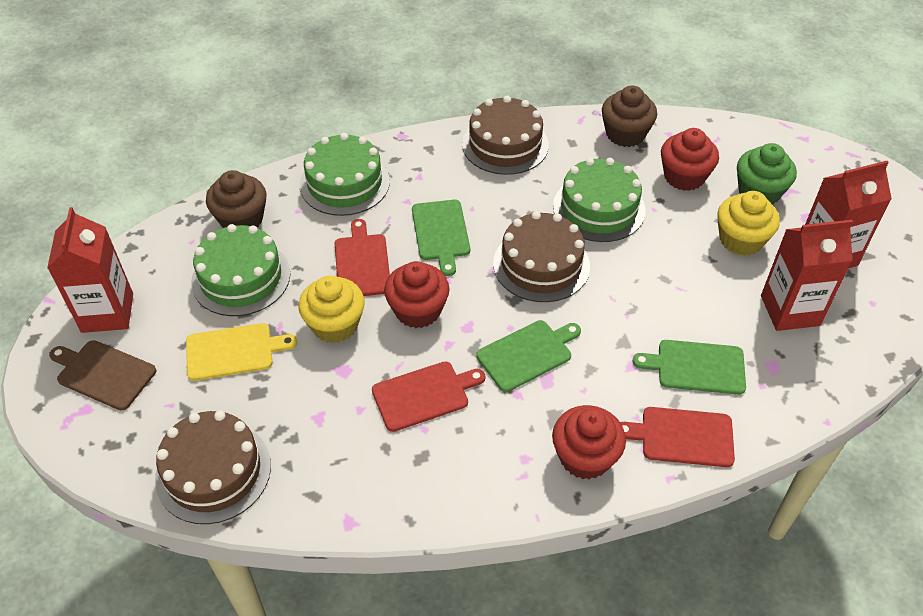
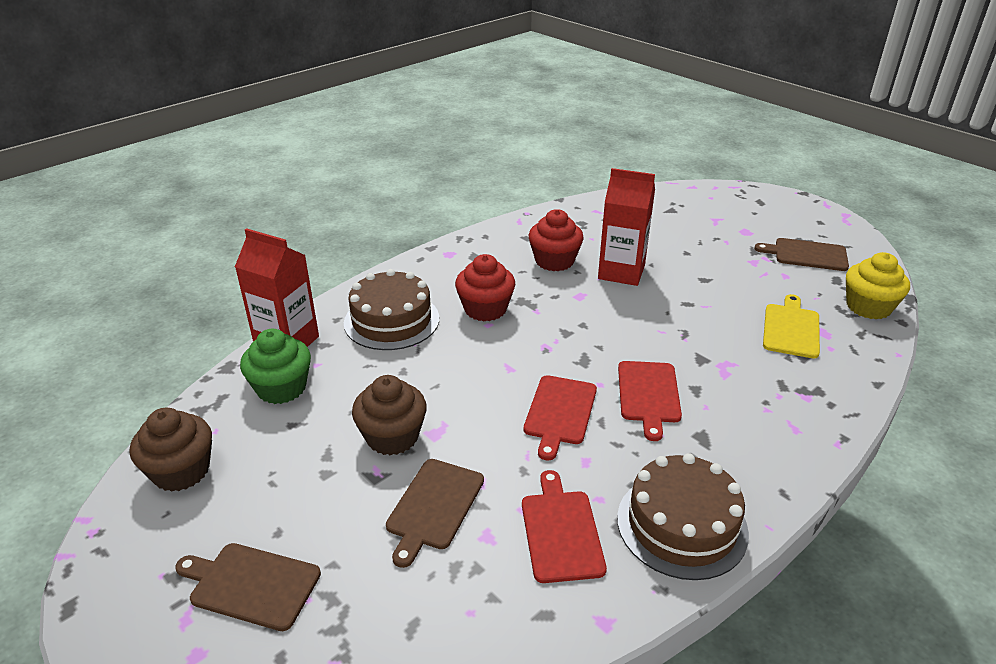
brown cake: 3 -> 2
brown cutting board: 1 -> 3
green cake: 3 -> 0
green cutting board: 3 -> 0
red carton: 3 -> 2
red cupcake: 3 -> 2
yellow cupcake: 2 -> 1

